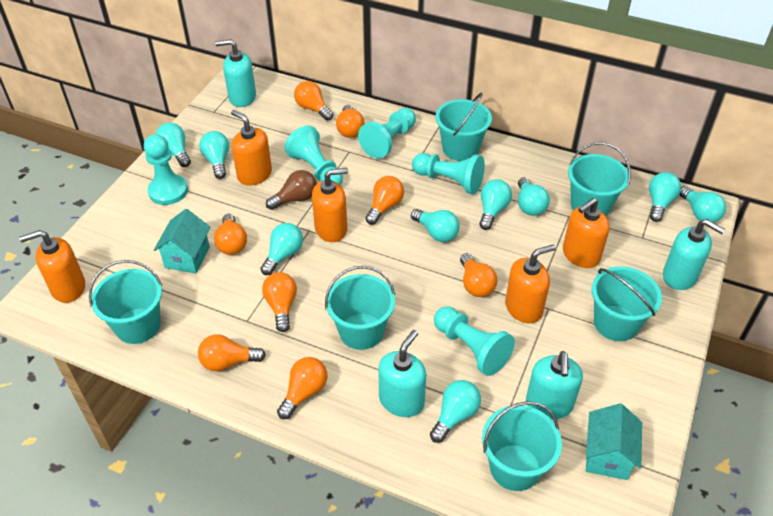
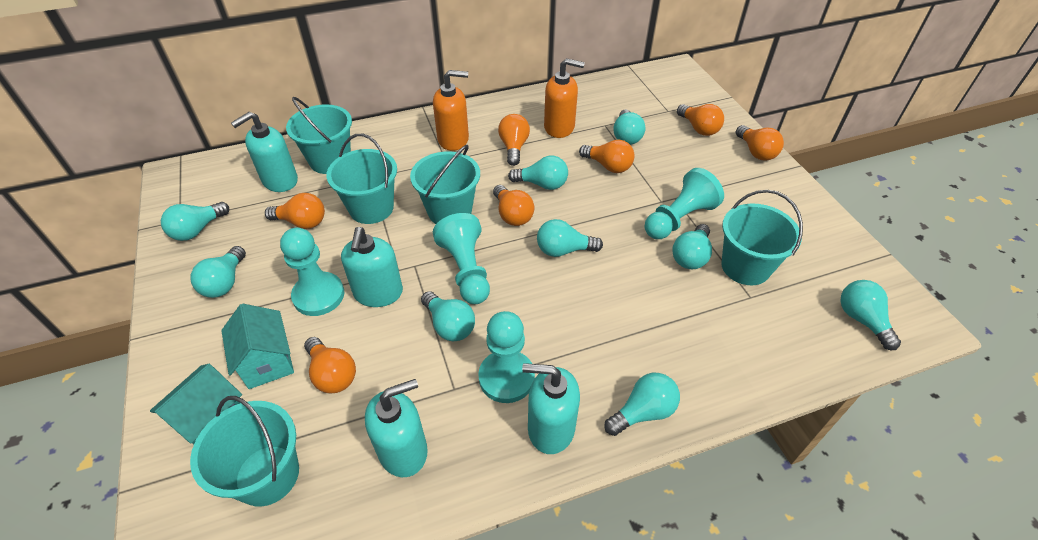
brown light bulb: 1 -> 0
orange light bulb: 8 -> 7
orange soap dispenser: 5 -> 2
turquoise bucket: 6 -> 5
turquoise pawn: 5 -> 4

